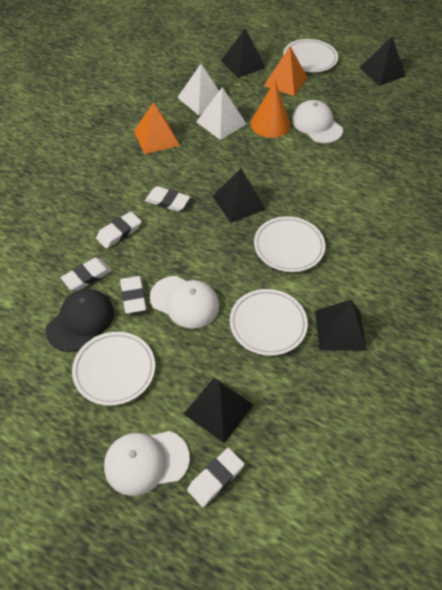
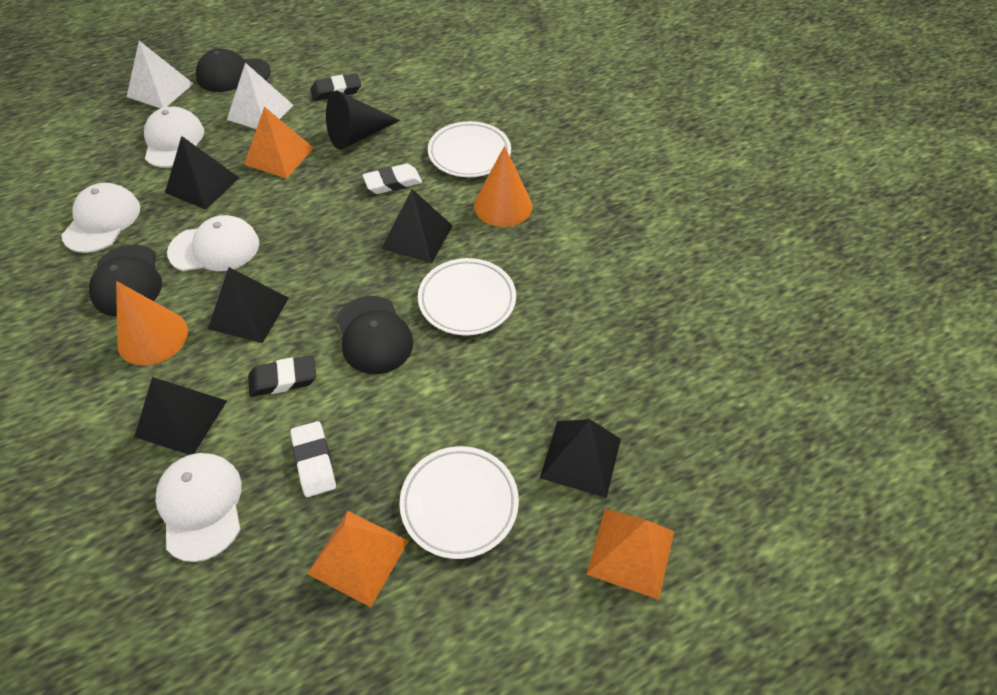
black cap: 1 -> 3
black cone: 0 -> 1
black eraser: 0 -> 2
orange cone: 1 -> 2
orange pyramid: 2 -> 3
white cap: 3 -> 4
white eraser: 5 -> 2
white plate: 4 -> 3

